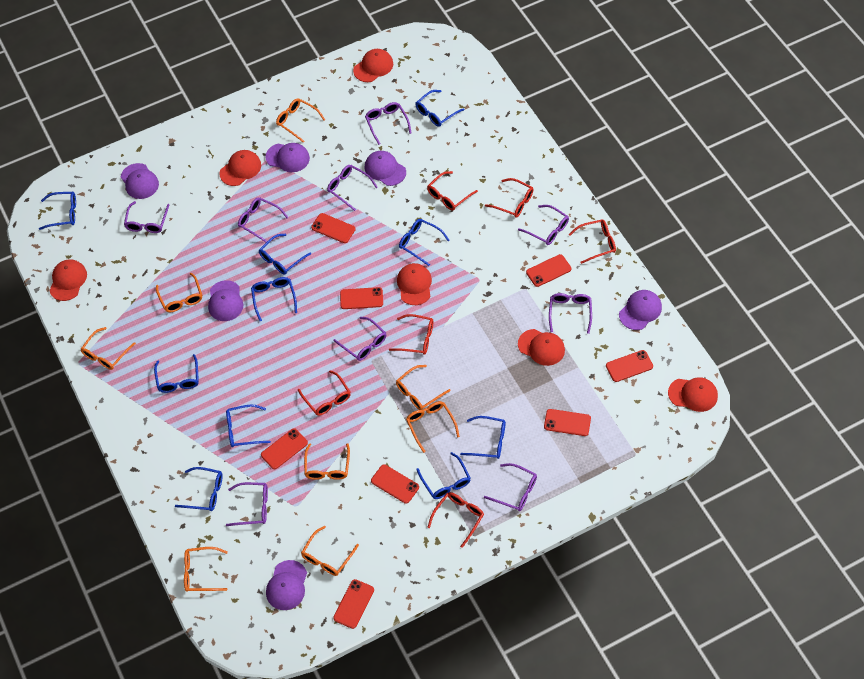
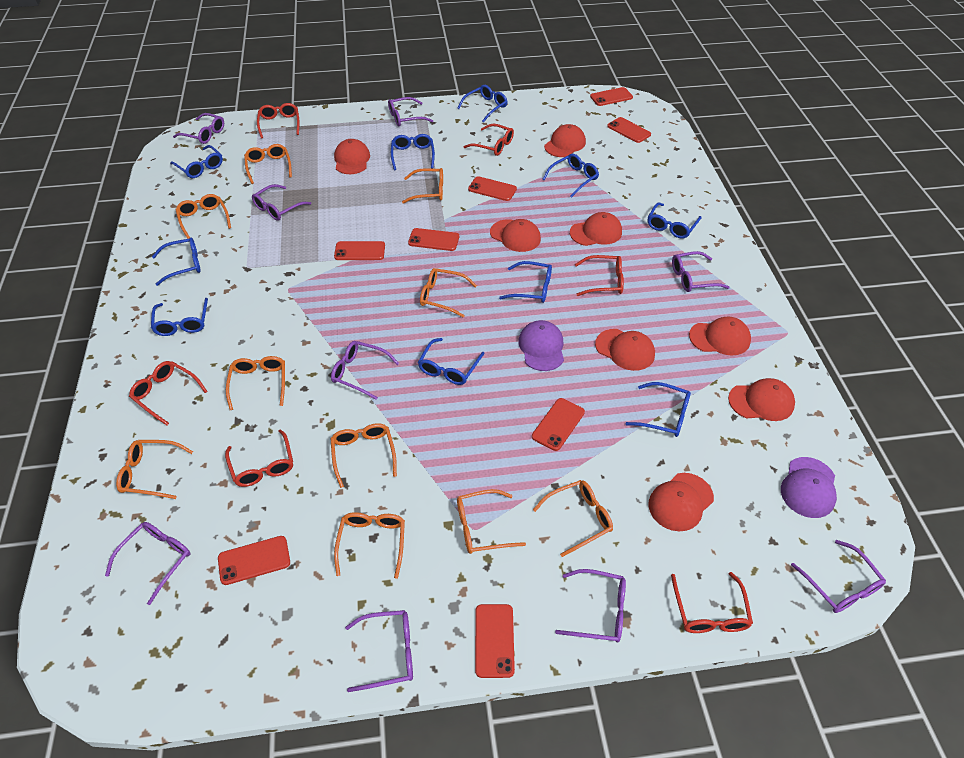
orange glasses: 8 -> 10
purple cap: 6 -> 2
red cap: 6 -> 8

